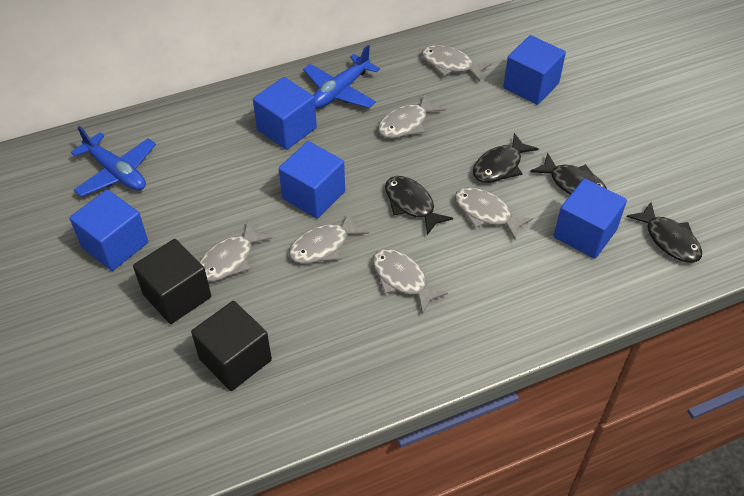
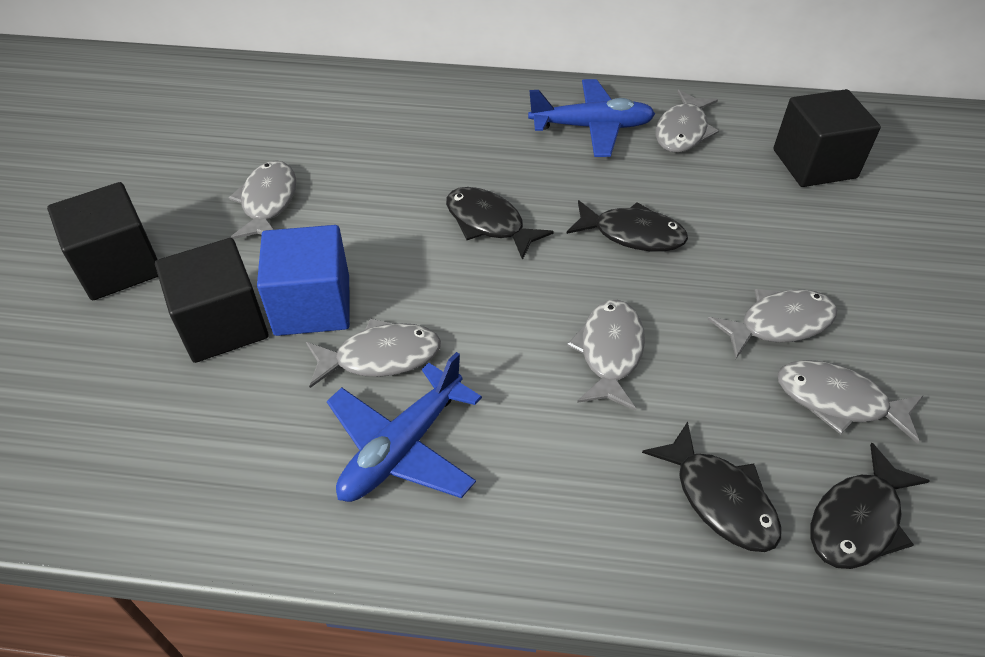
black cube: 2 -> 3
blue cube: 5 -> 1

